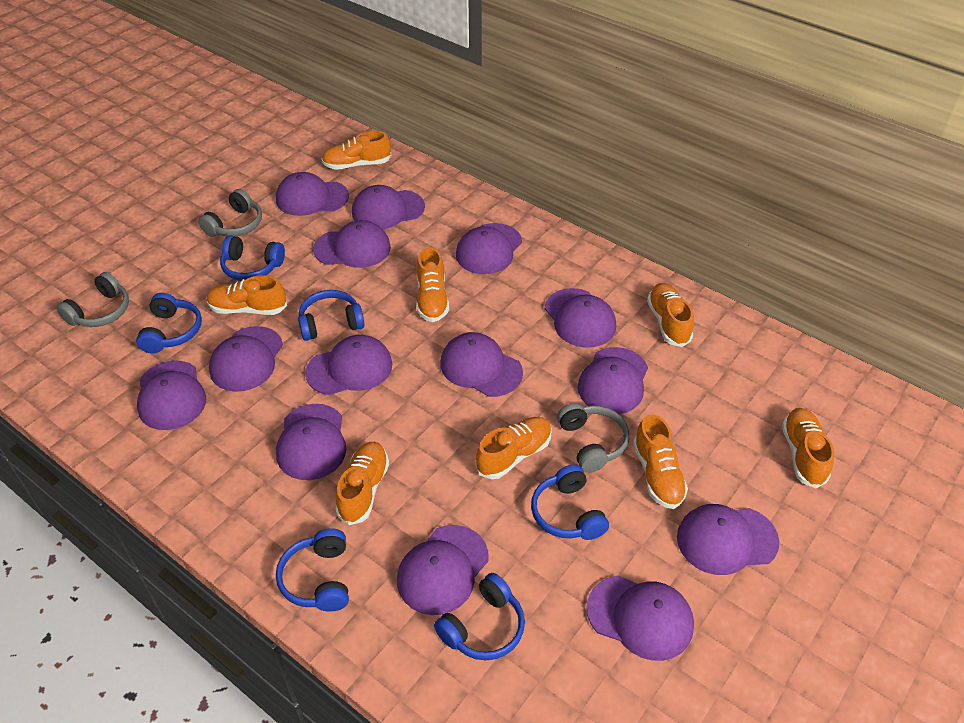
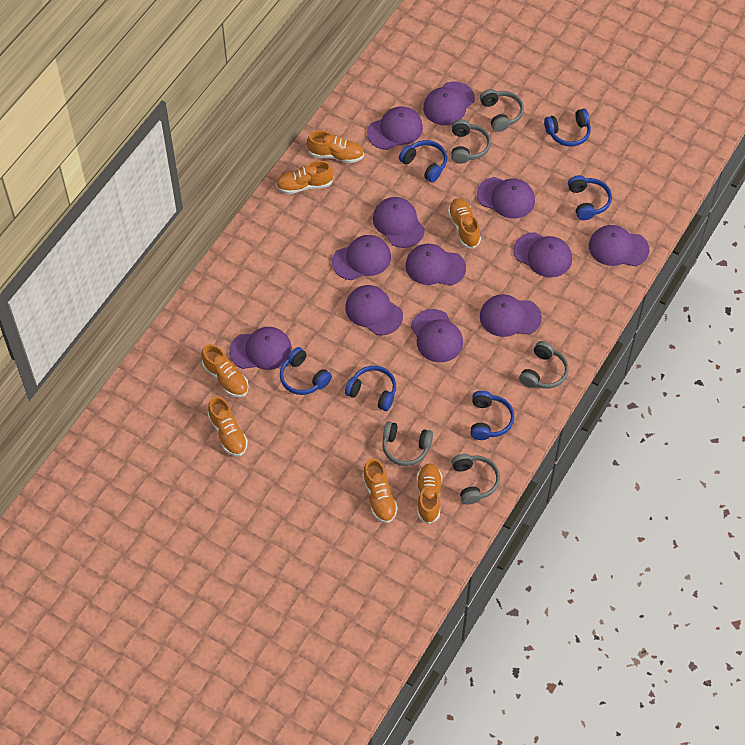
grey headphones: 3 -> 5
orange shoe: 8 -> 7
purple cap: 14 -> 12

